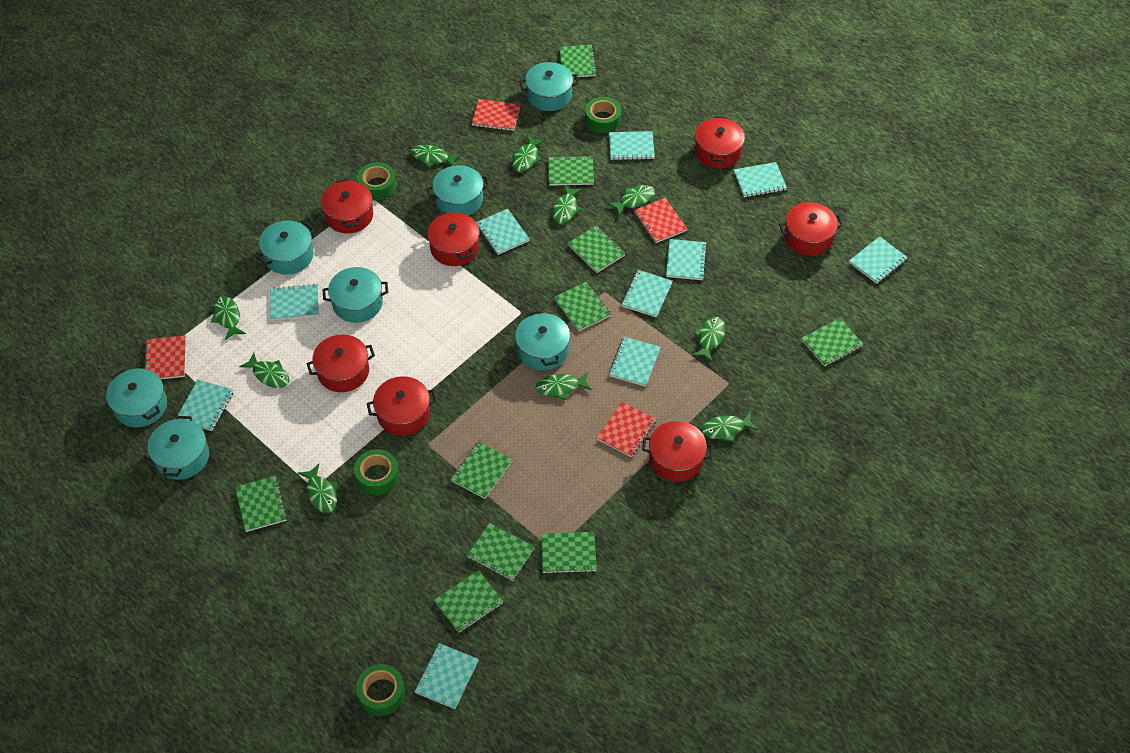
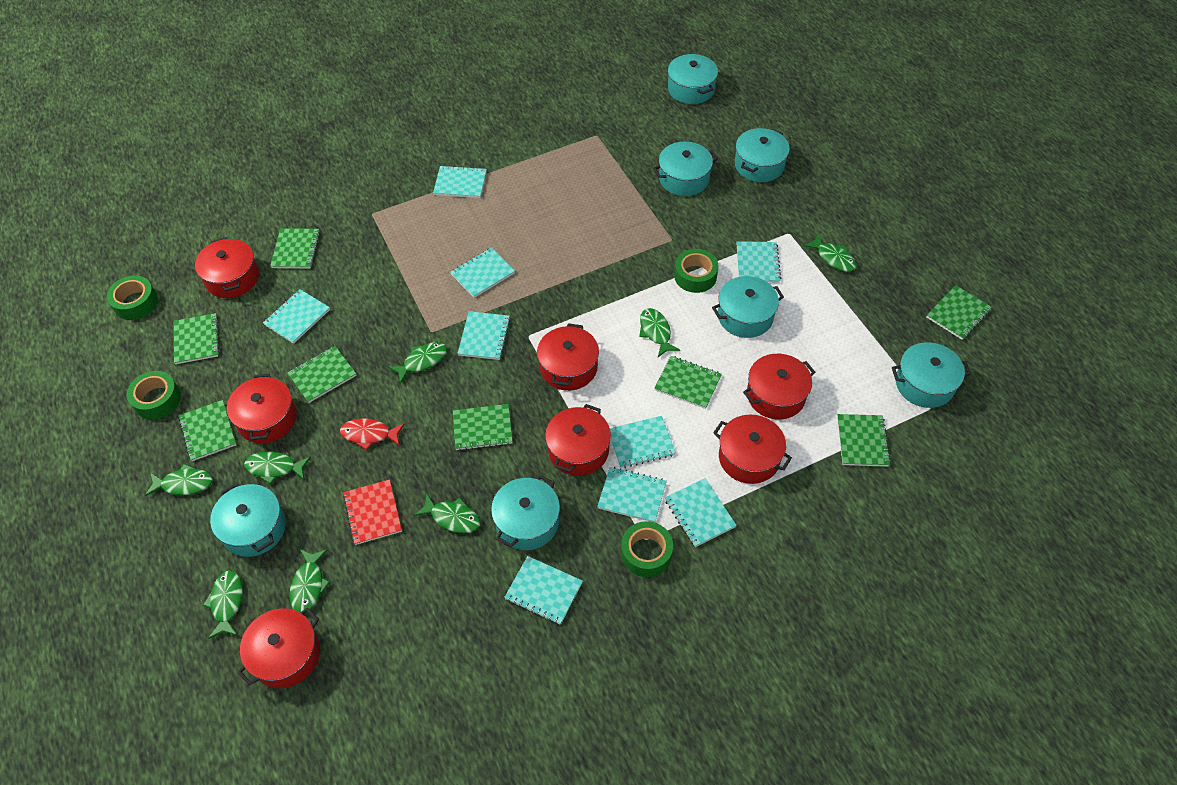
green fish: 10 -> 8
green notebook: 10 -> 8
red fish: 0 -> 1
red notebook: 4 -> 1
turquoise notebook: 10 -> 9

